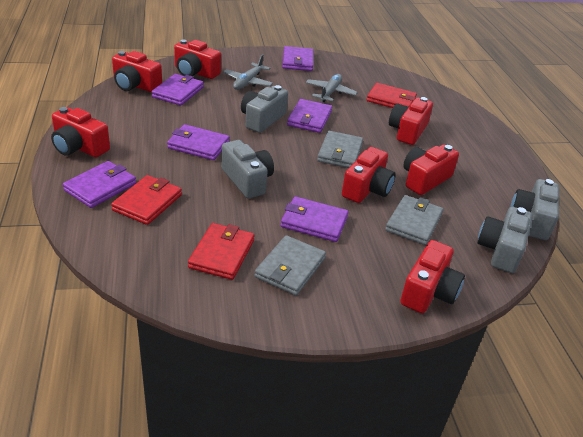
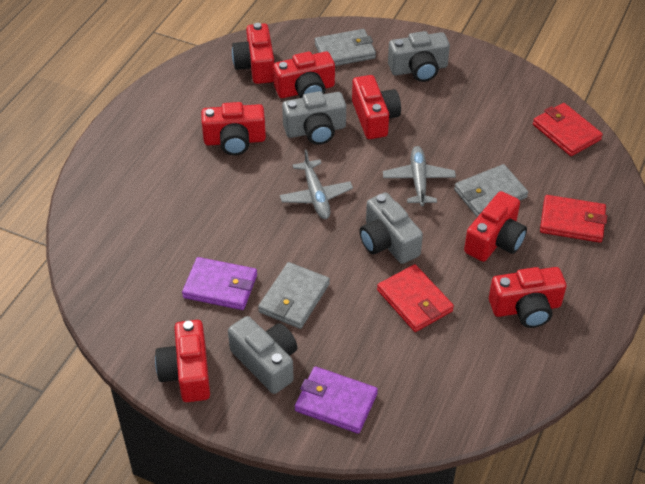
purple wallet: 6 -> 2

